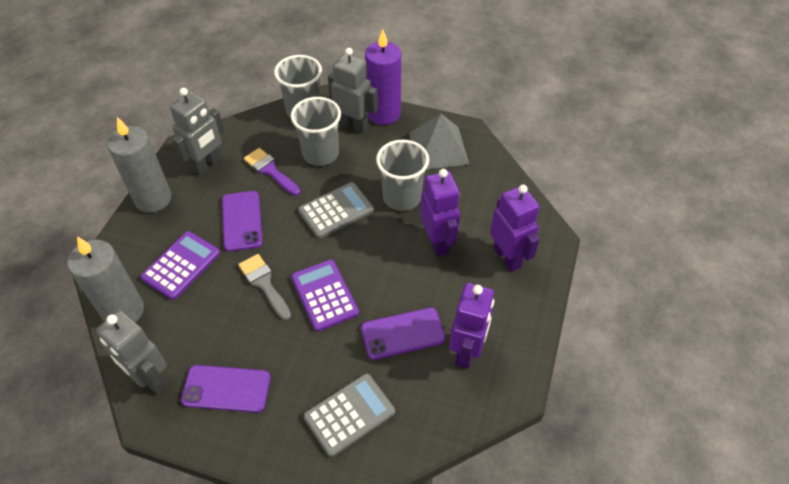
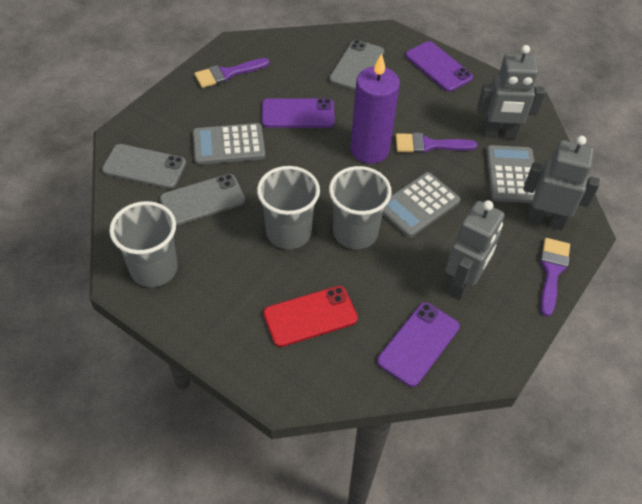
grey brush: 1 -> 0
grey calculator: 2 -> 3
grey candle: 2 -> 0
grey phone: 0 -> 3
grey pyramid: 1 -> 0
purple brush: 1 -> 3
purple calculator: 2 -> 0
purple robot: 3 -> 0
red phone: 0 -> 1

